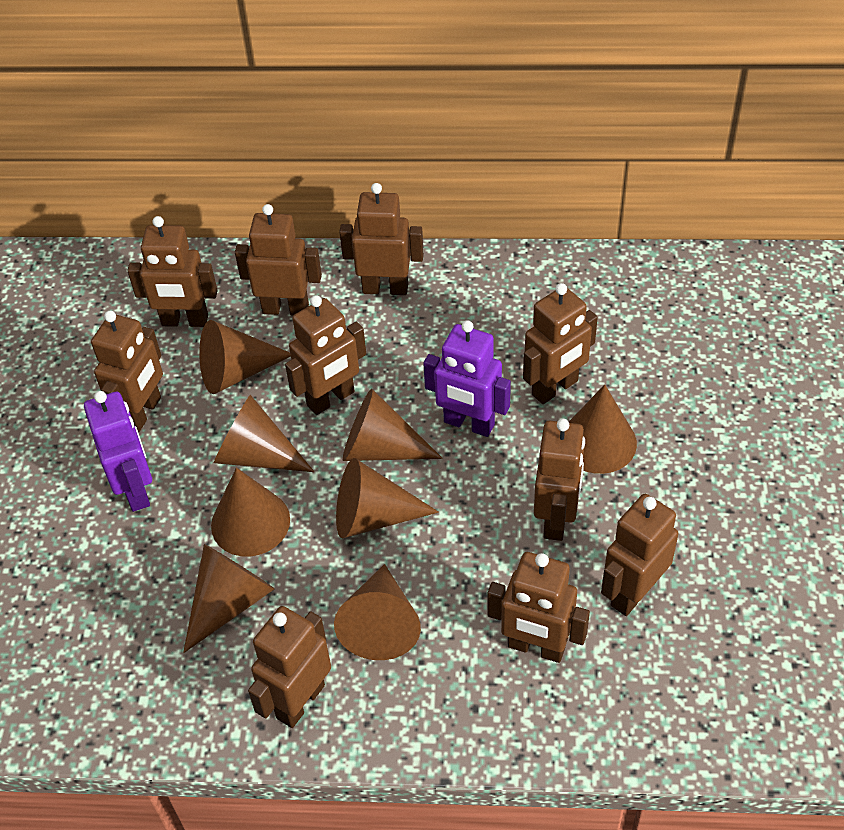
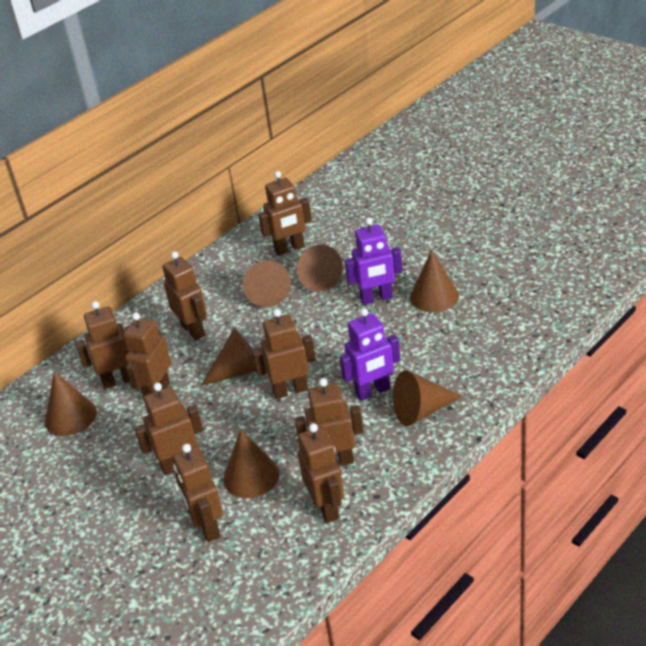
brown cone: 8 -> 7
brown robot: 10 -> 9

